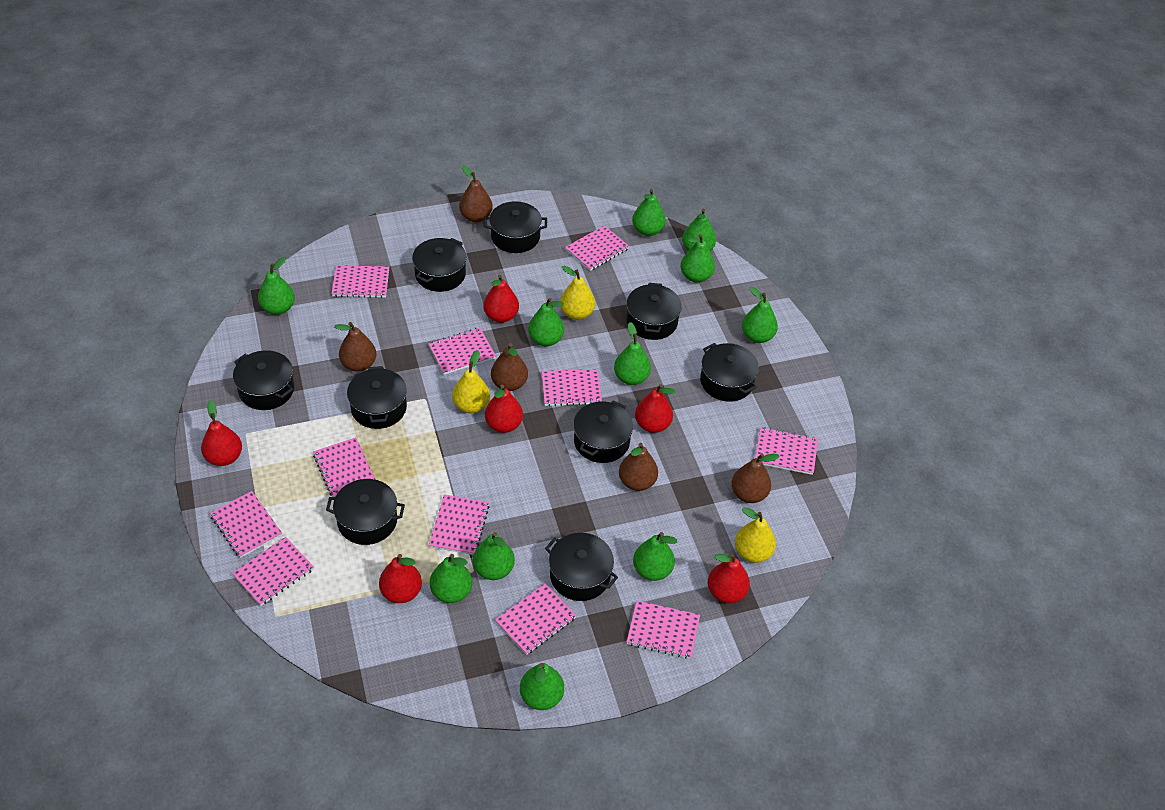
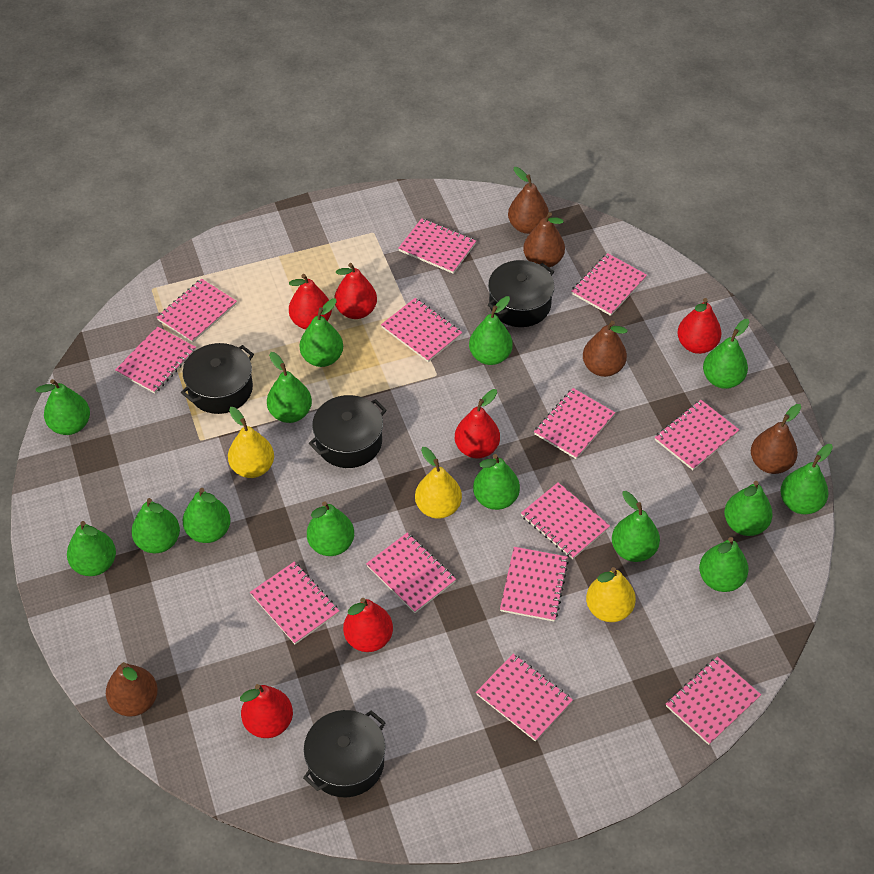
black pot: 9 -> 4
green pear: 11 -> 14
pink notebook: 11 -> 13

